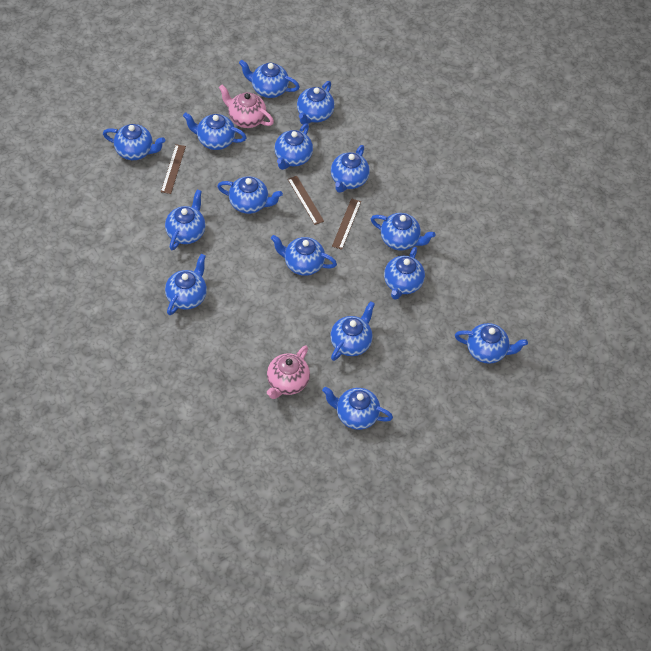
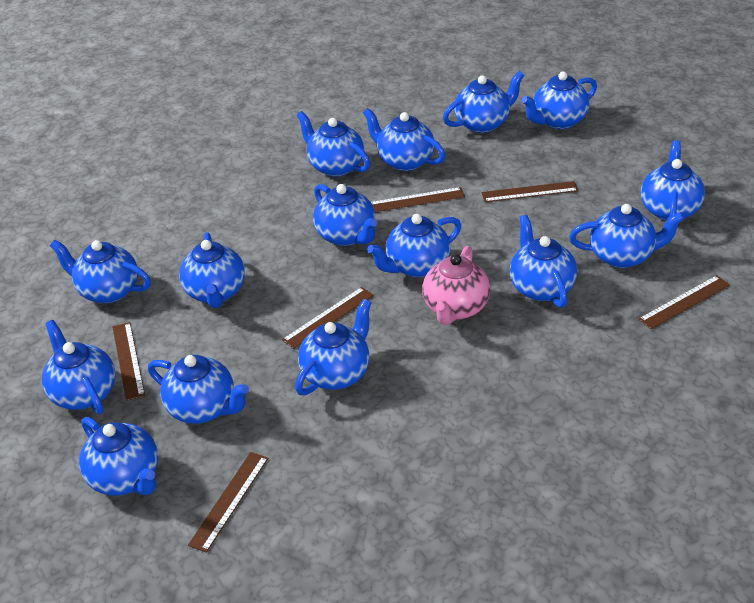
brown ruler: 3 -> 6
pink teapot: 2 -> 1

